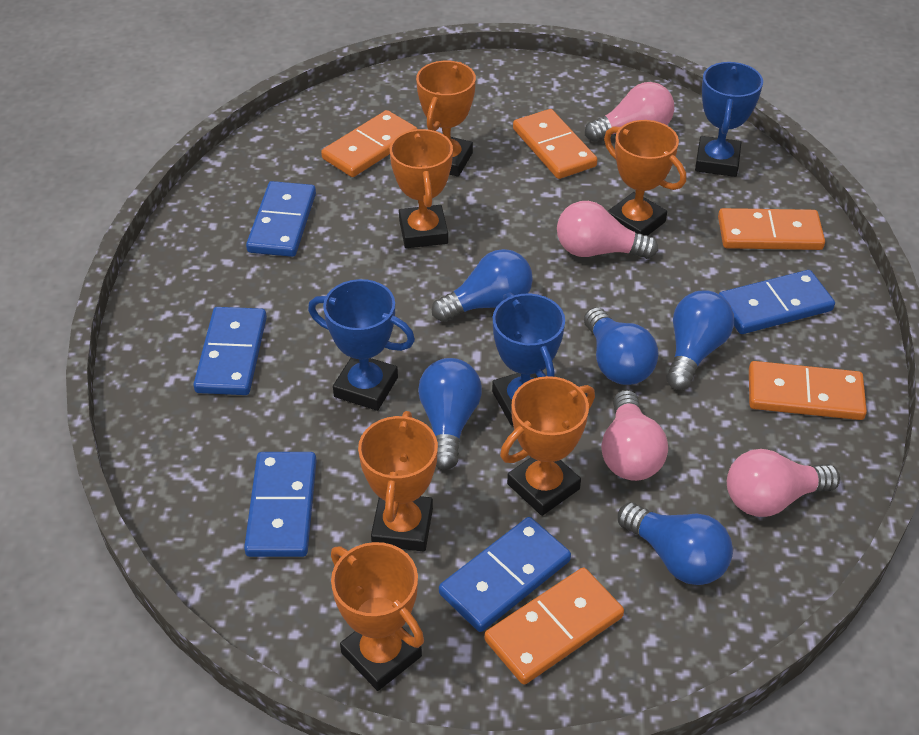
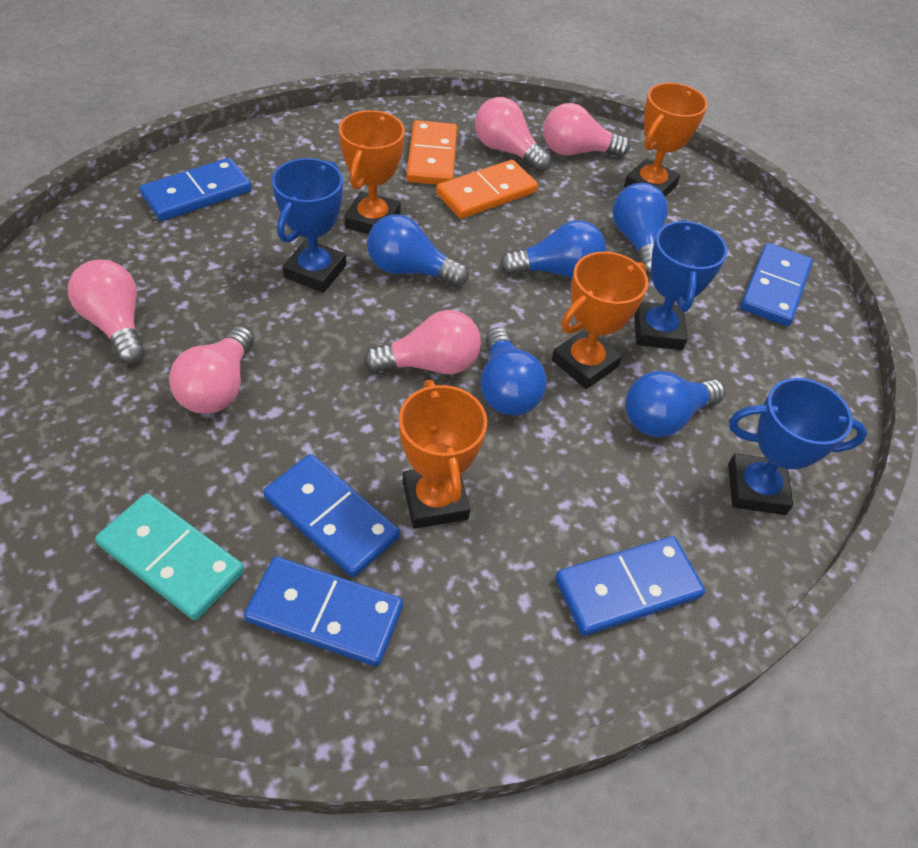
orange domino: 5 -> 2
orange trophy: 6 -> 4
pink light bulb: 4 -> 5
turquoise domino: 0 -> 1

